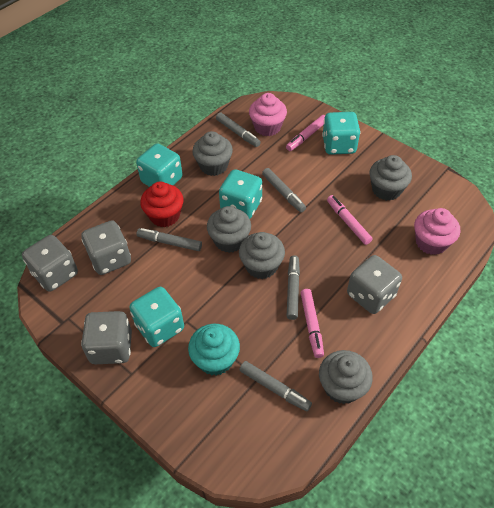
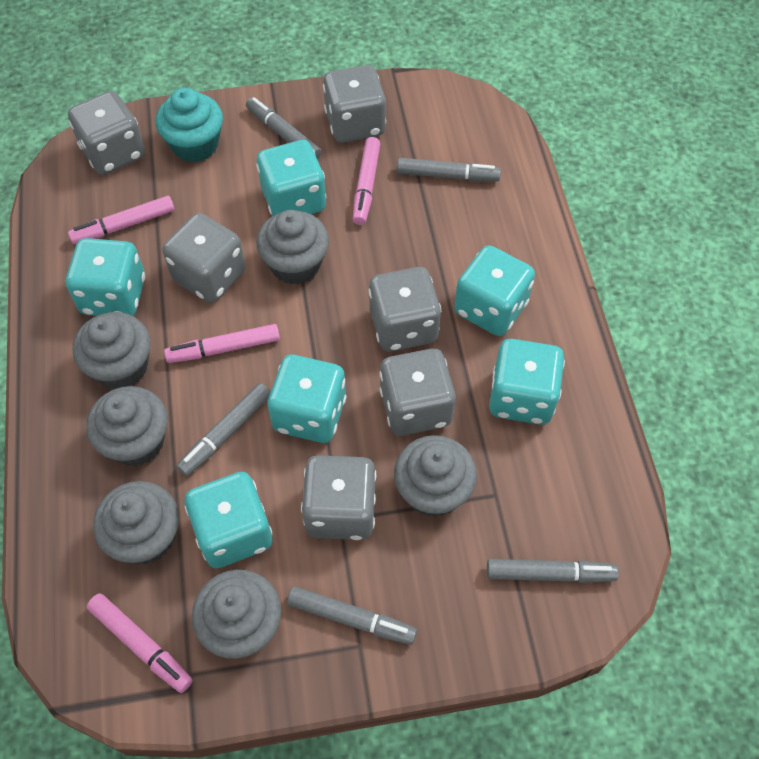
grey cupcake: 5 -> 6
grey dice: 4 -> 6
pink cupcake: 2 -> 0
pink marker: 3 -> 4
red cupcake: 1 -> 0
turquoise dice: 4 -> 6

